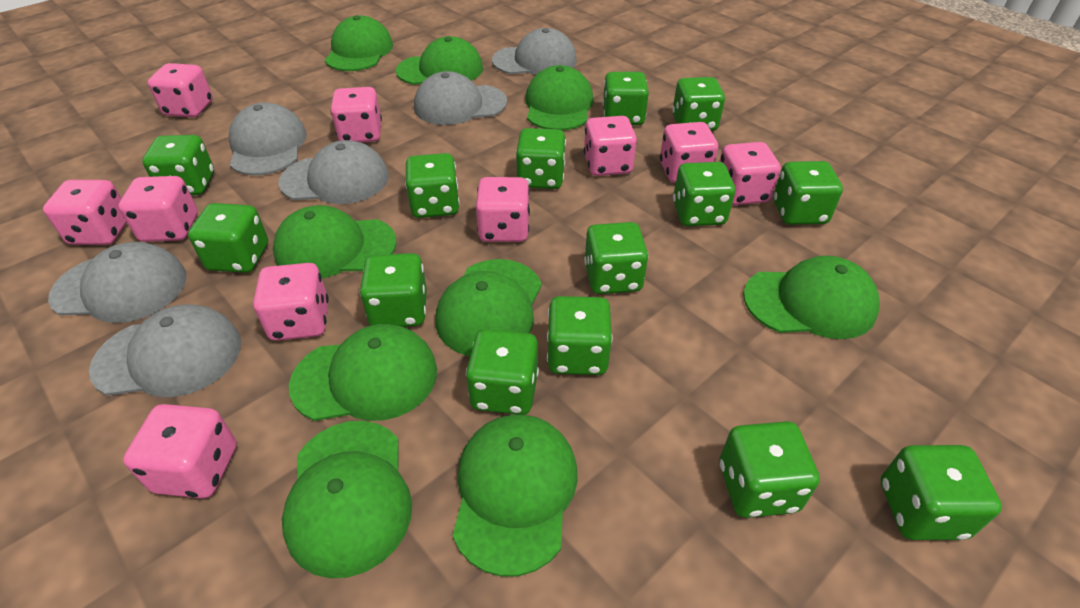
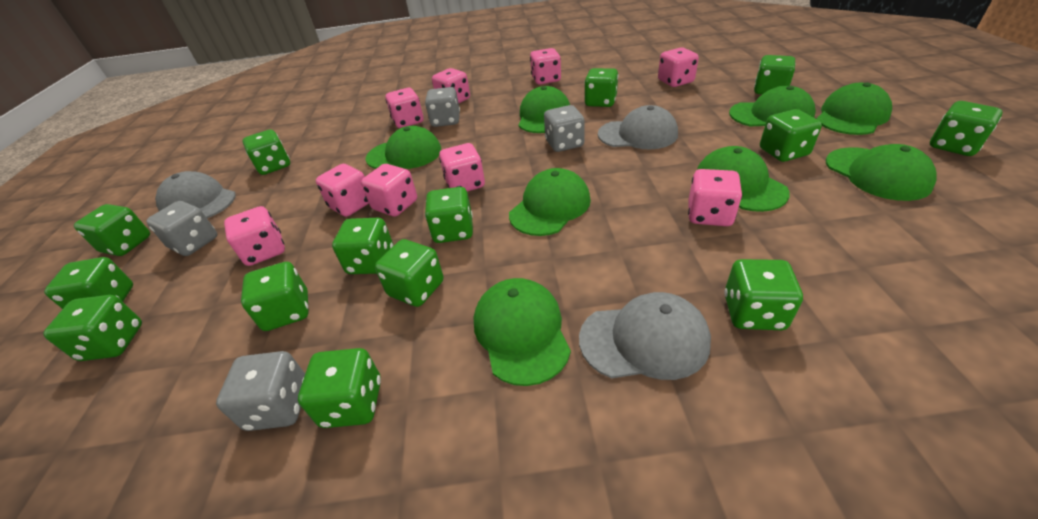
green cap: 9 -> 8
grey cap: 6 -> 3
grey dice: 0 -> 4
pink dice: 10 -> 9

